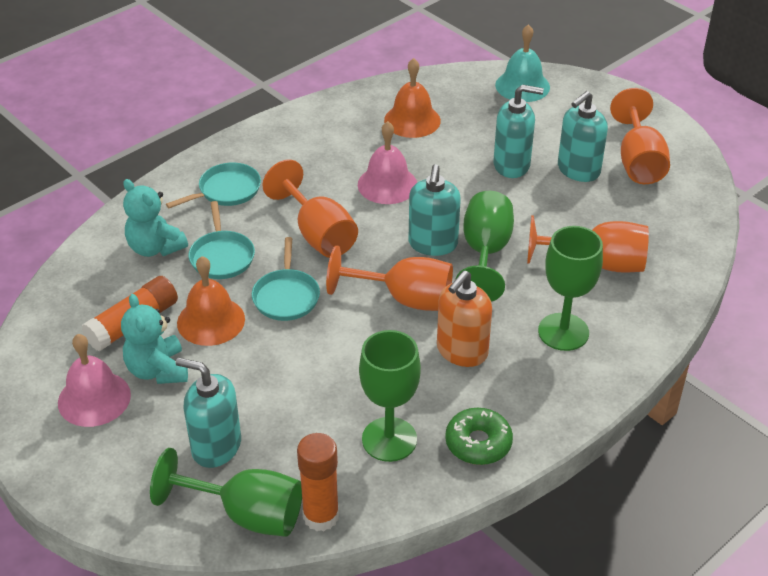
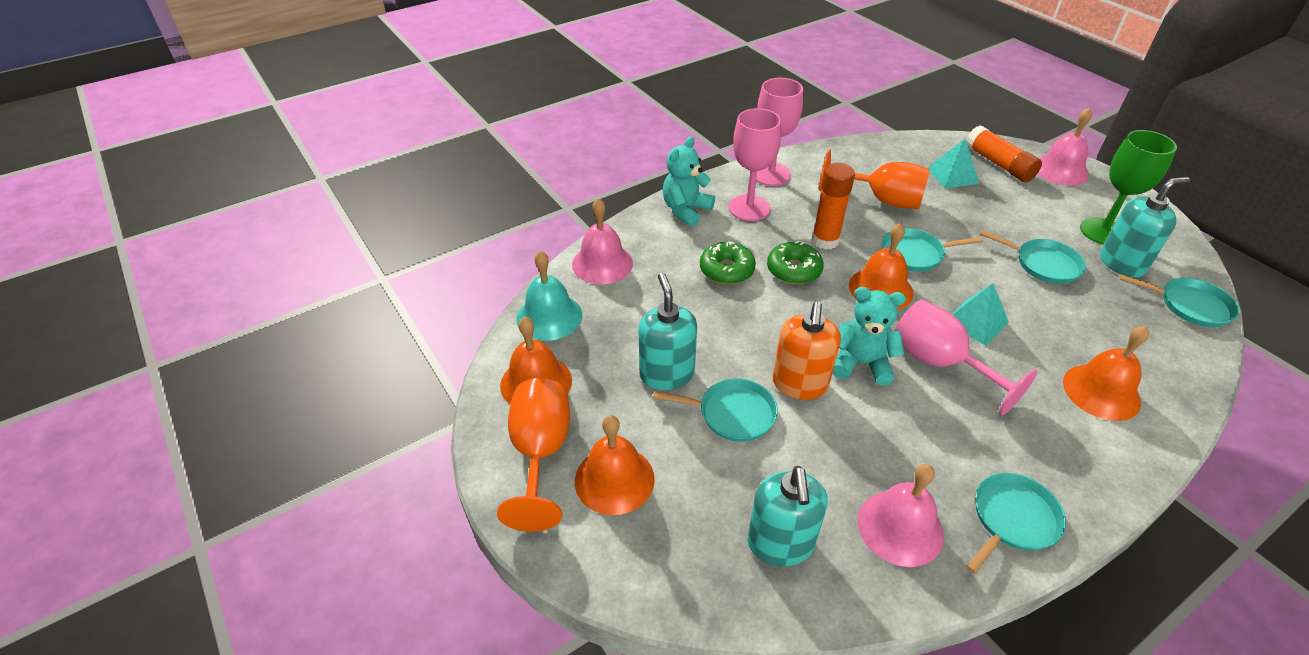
green donut: 1 -> 2
green goblet: 4 -> 1
orange bell: 2 -> 4
orange goblet: 4 -> 2
pink bell: 2 -> 3
pink goblet: 0 -> 3
turquoise pan: 3 -> 5
turquoise pyramid: 0 -> 2
turquoise soap dispenser: 4 -> 3

